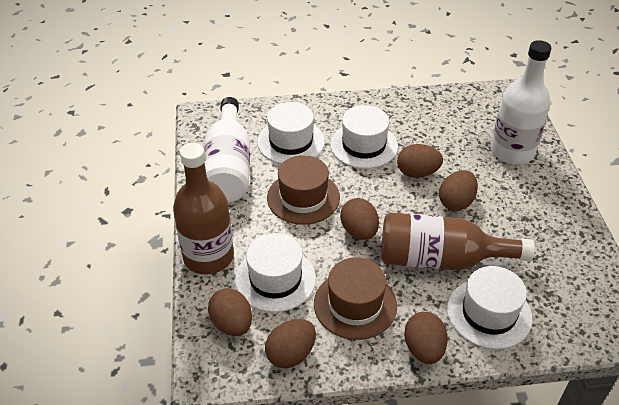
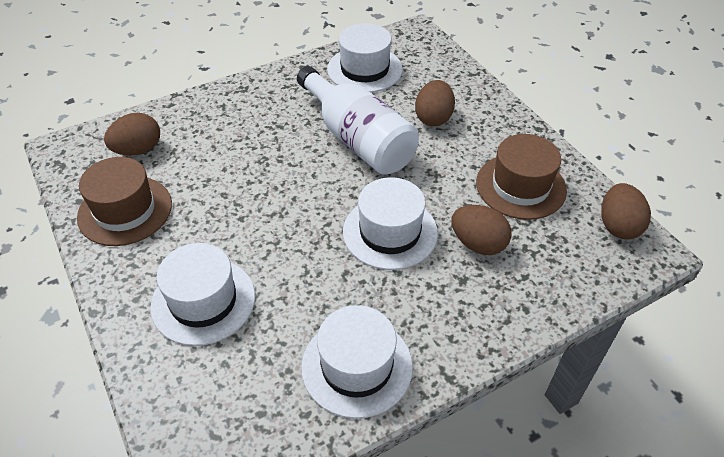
brown bottle: 2 -> 0
brown egg: 6 -> 4
white bottle: 2 -> 1

